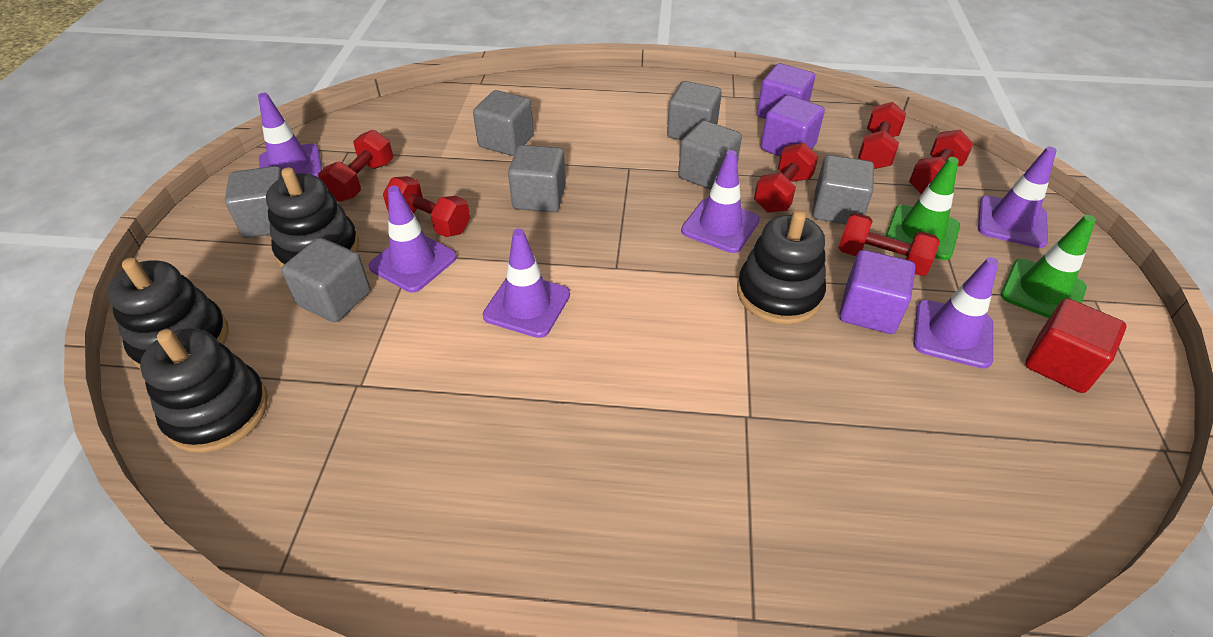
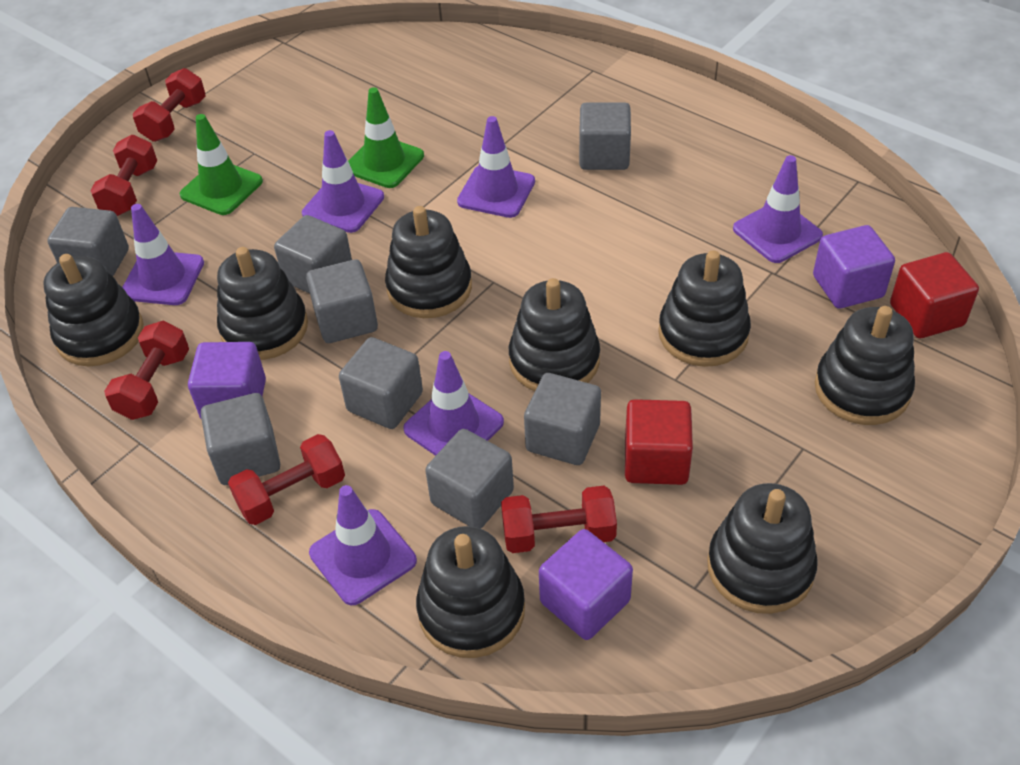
black stacking toy: 4 -> 8
grey cube: 7 -> 8
red cube: 1 -> 2
red dumbbell: 6 -> 5

